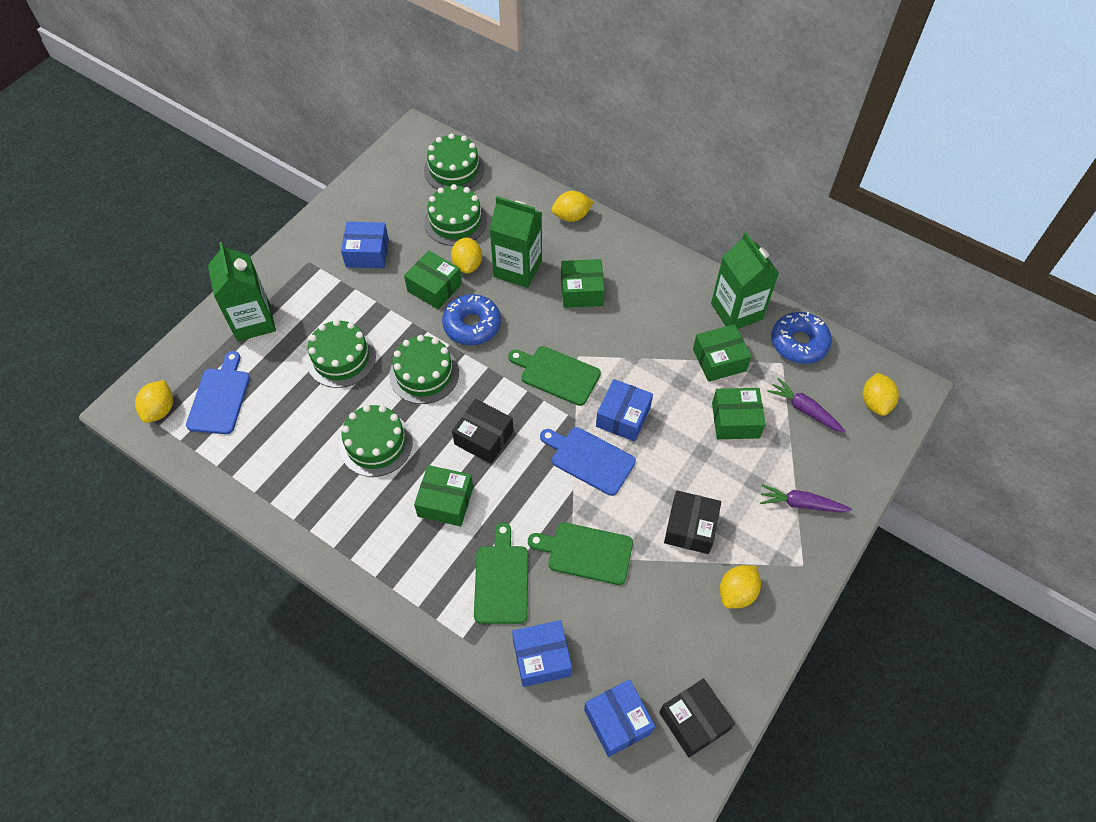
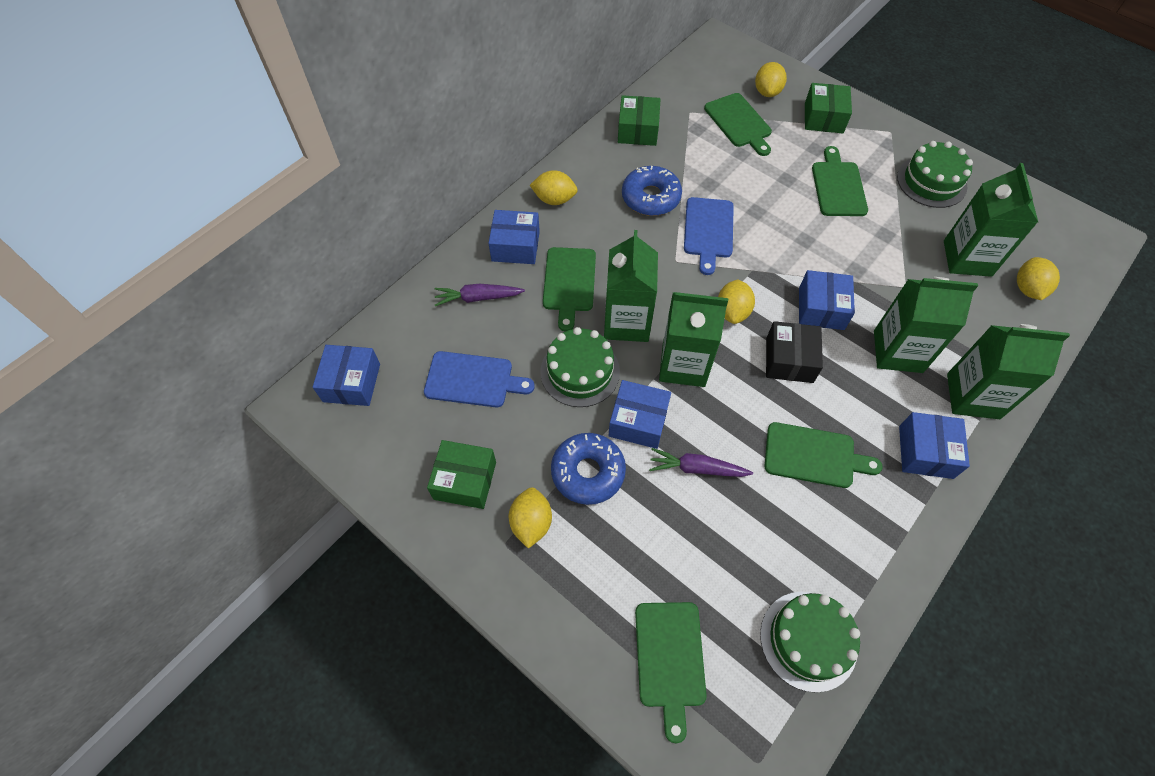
black box: 3 -> 1
blue box: 4 -> 5
green box: 5 -> 3
green cake: 5 -> 3
green carton: 3 -> 5
green cutting board: 3 -> 5

